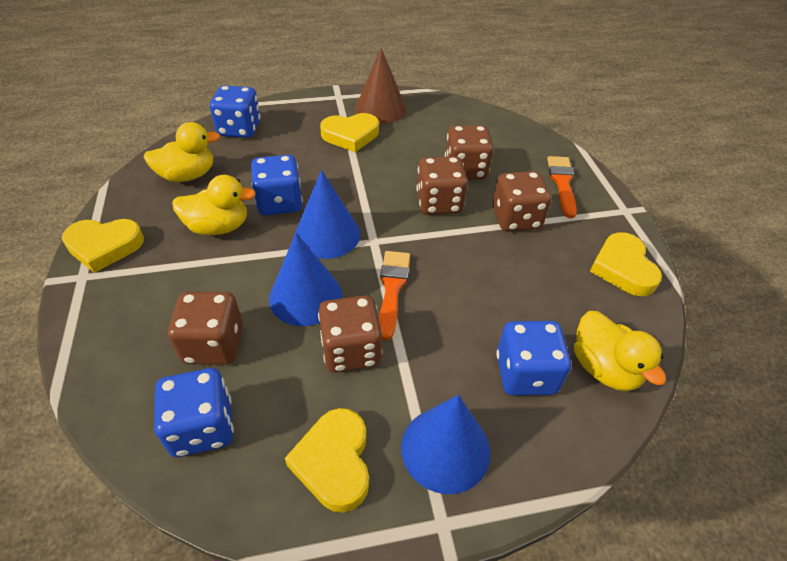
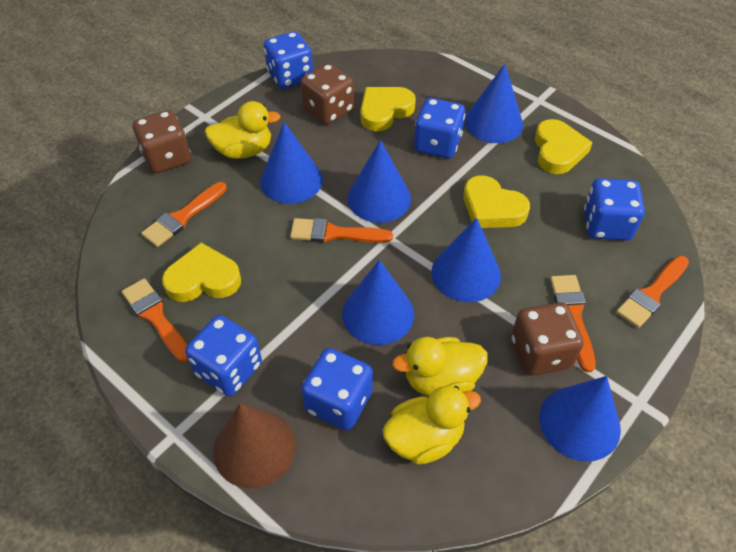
blue cone: 3 -> 6
blue dice: 4 -> 5
brown dice: 5 -> 3
orange brush: 2 -> 5

